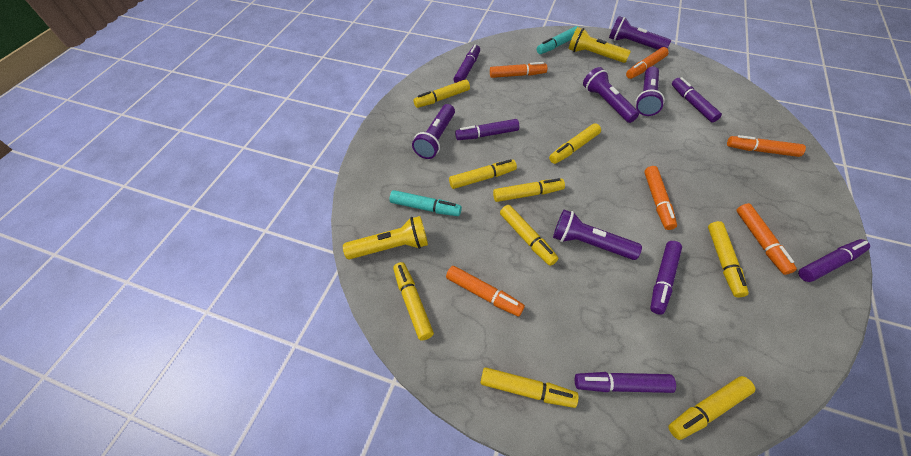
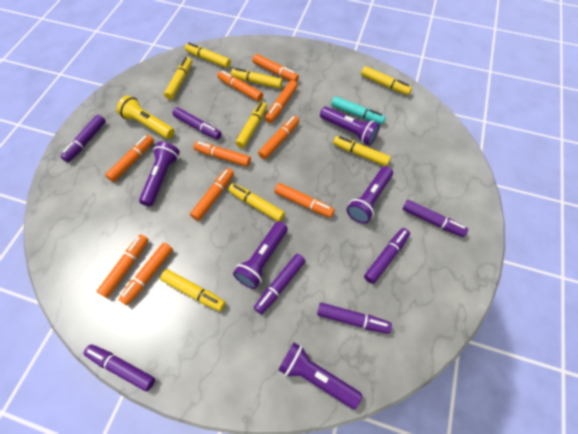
orange marker: 6 -> 10
purple marker: 6 -> 7
turquoise marker: 2 -> 1
yellow flashlight: 2 -> 1
yellow marker: 9 -> 8

